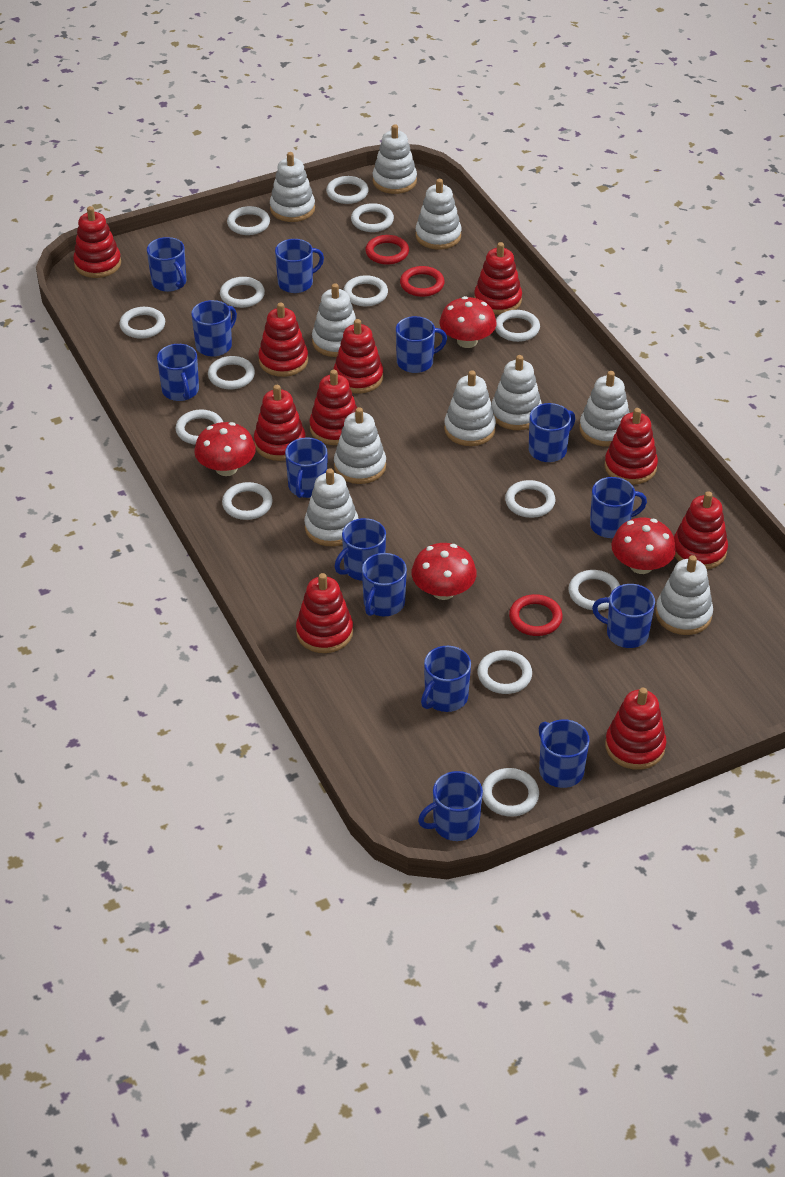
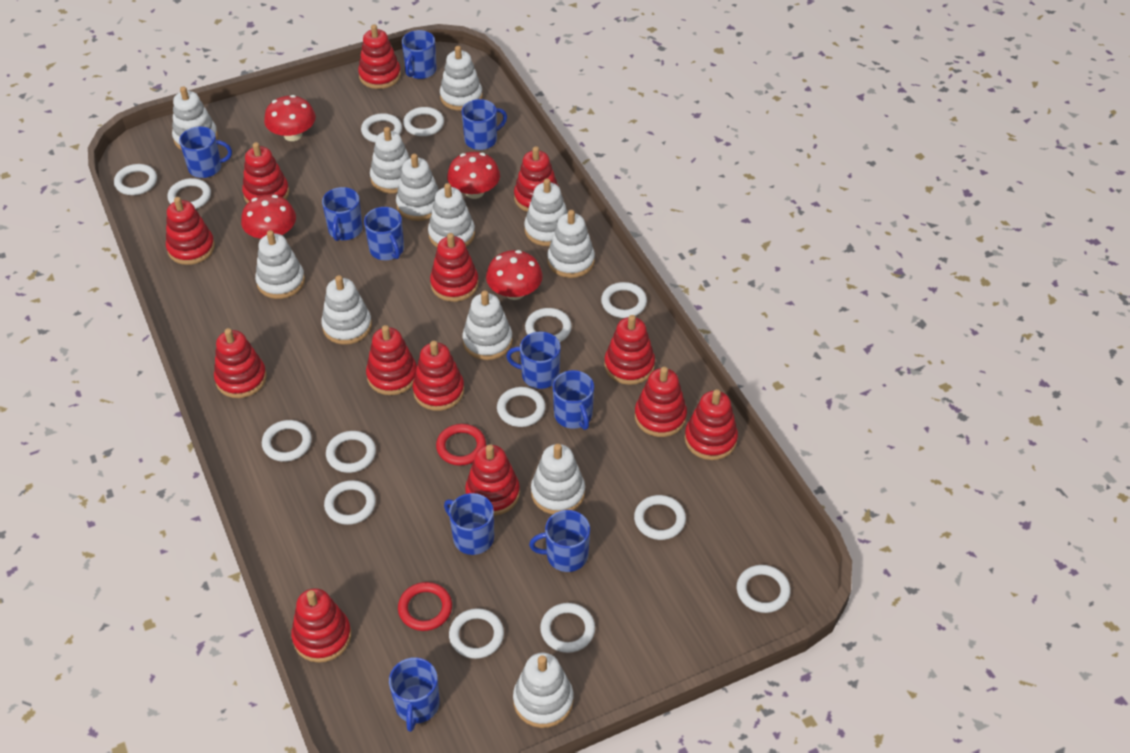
blue mug: 14 -> 10
red ring: 3 -> 2
red stacking toy: 10 -> 13
white stacking toy: 10 -> 12

